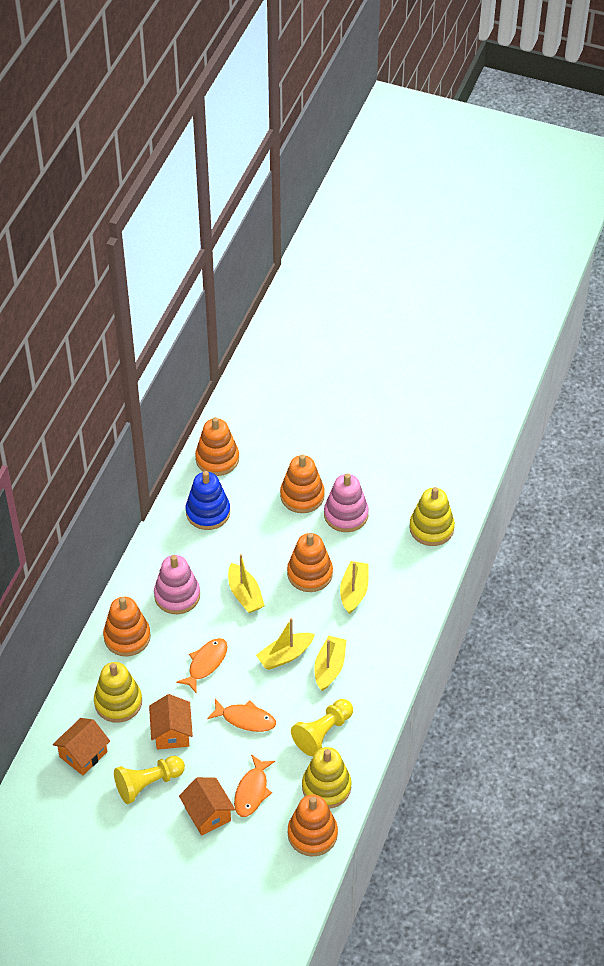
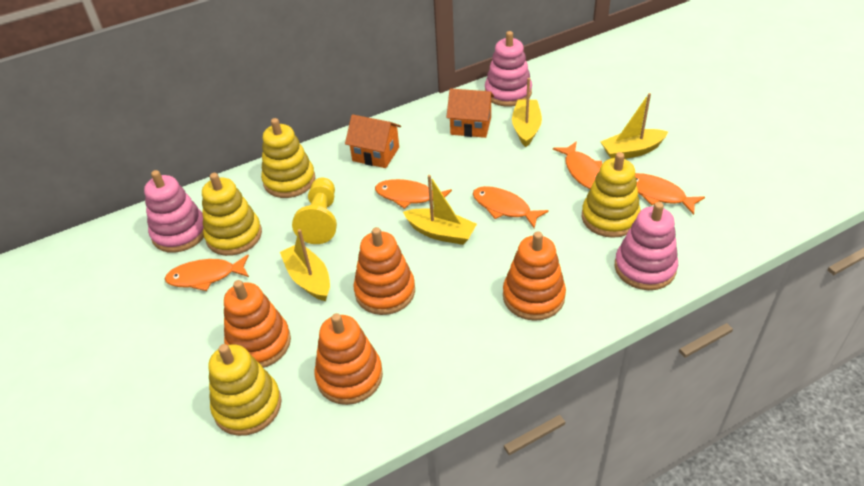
blue stacking toy: 1 -> 0
orange fish: 3 -> 5
orange house: 3 -> 2
orange stacking toy: 5 -> 4
pink stacking toy: 2 -> 3
yellow pawn: 2 -> 1
yellow stacking toy: 3 -> 4

